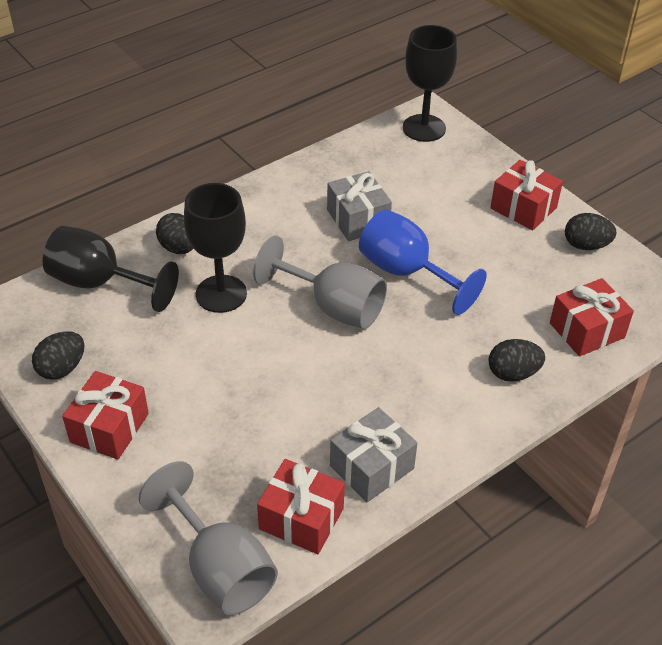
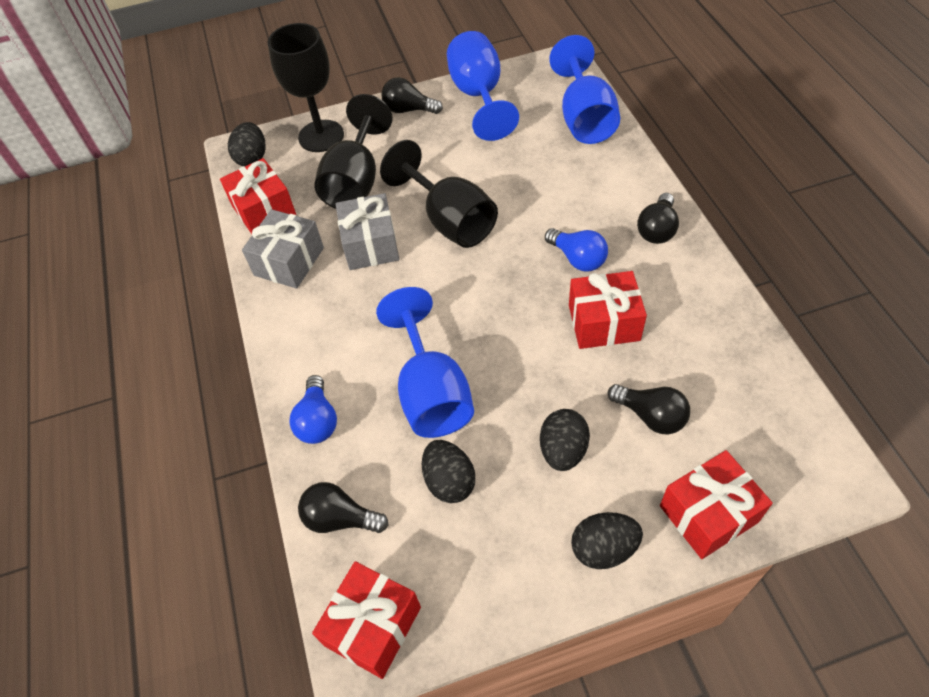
black light bulb: 0 -> 4
blue goblet: 1 -> 3
blue light bulb: 0 -> 2
grey goblet: 2 -> 0

